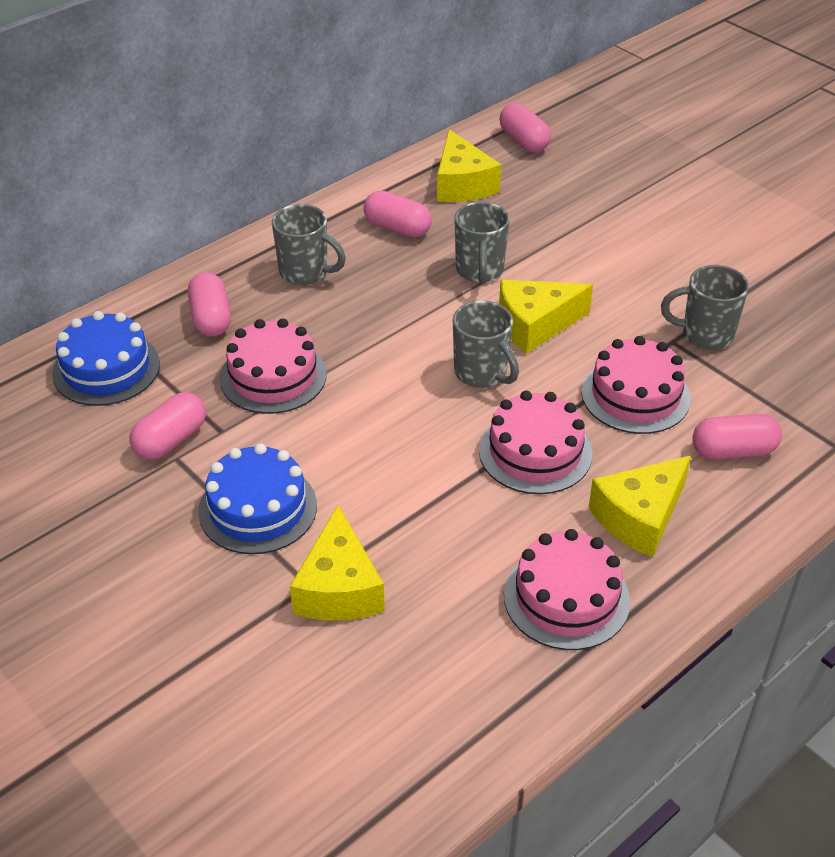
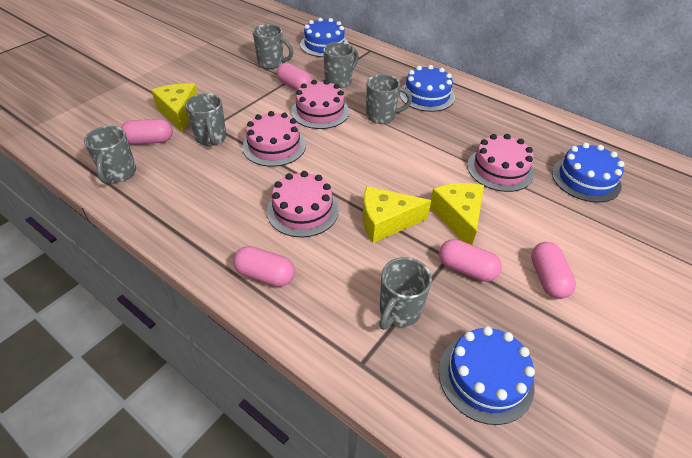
blue cake: 2 -> 4
grey mug: 4 -> 6
yellow cheese: 4 -> 3

